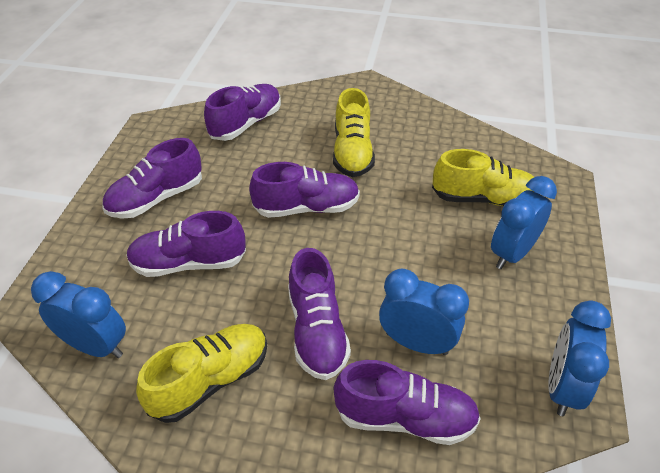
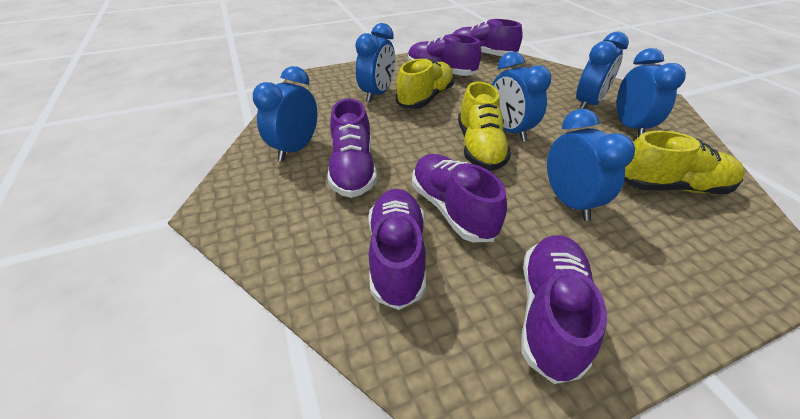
blue clock: 4 -> 6

